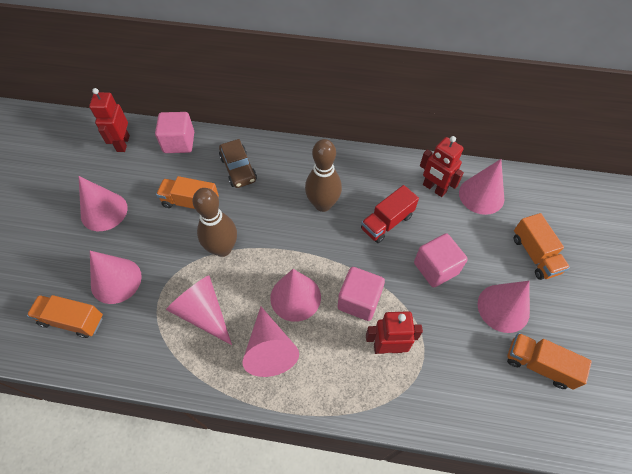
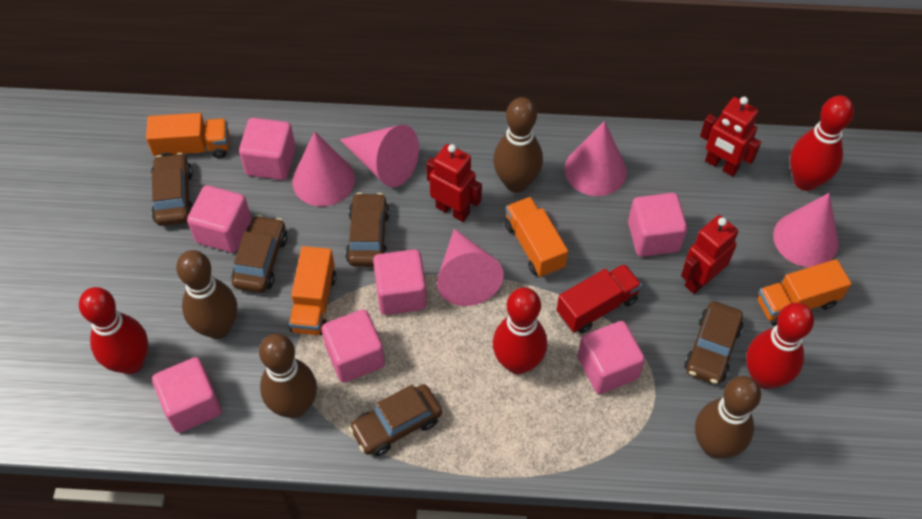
brown bowling pin: 2 -> 4
brown car: 1 -> 5
pink cone: 7 -> 5
pink cube: 3 -> 7
red bowling pin: 0 -> 4

